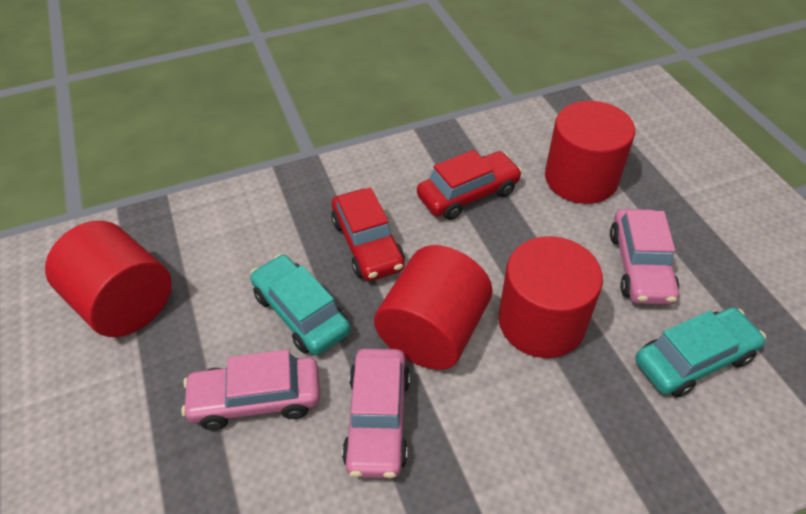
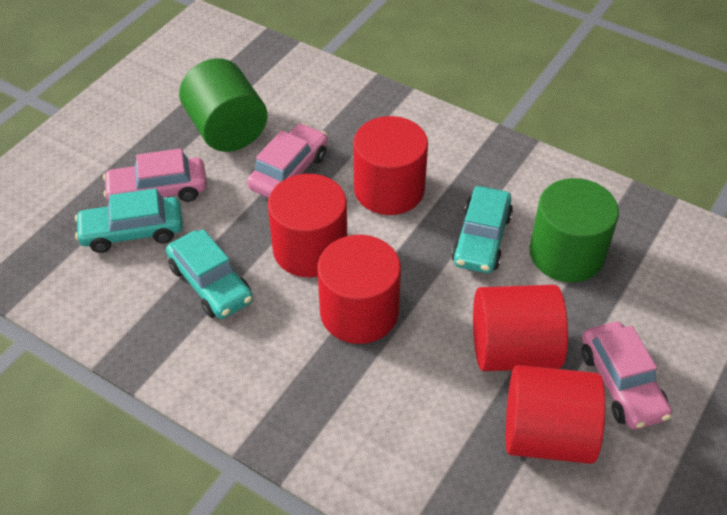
green cylinder: 0 -> 2
red car: 2 -> 0
red cylinder: 4 -> 5
turquoise car: 2 -> 3

